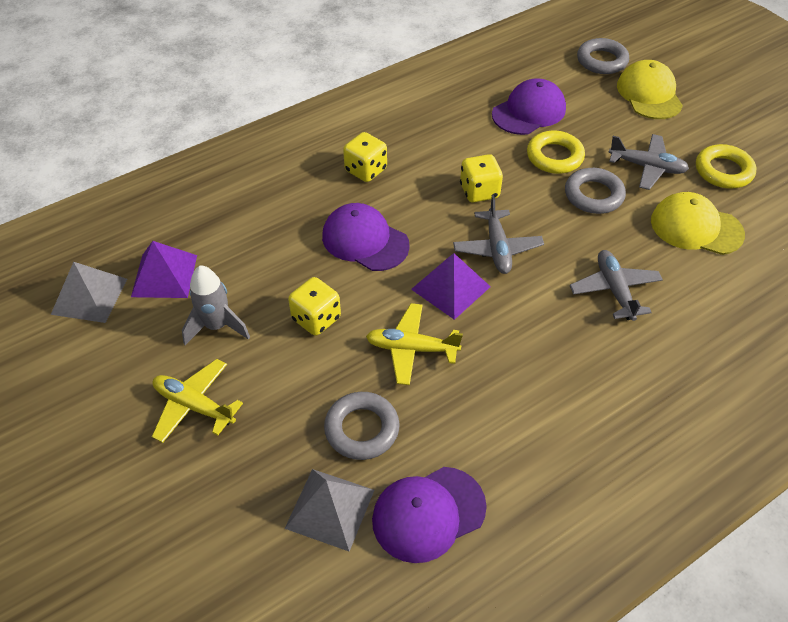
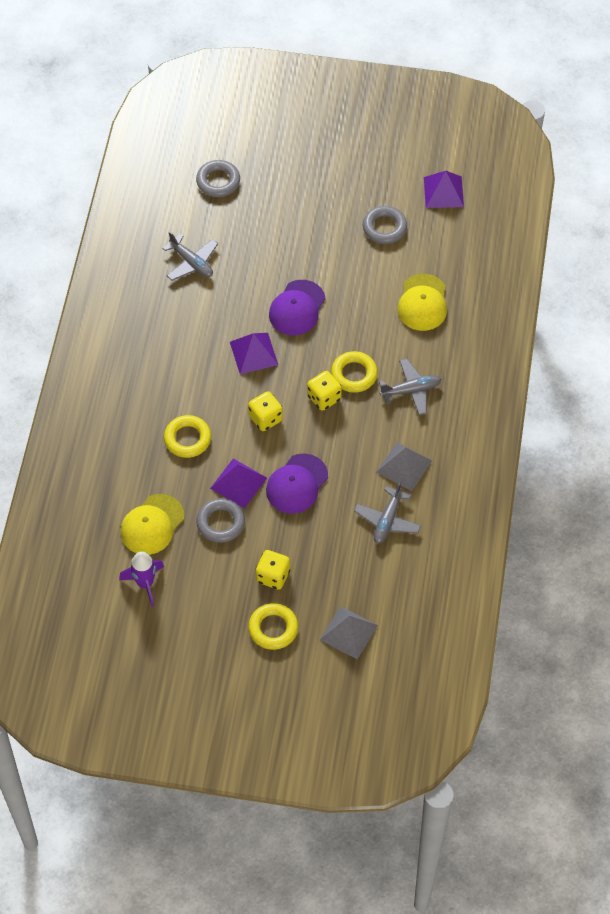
grey rocket: 1 -> 0
purple cap: 3 -> 2
purple pyramid: 2 -> 3
purple rocket: 0 -> 1
yellow plane: 2 -> 0
yellow ring: 2 -> 3

